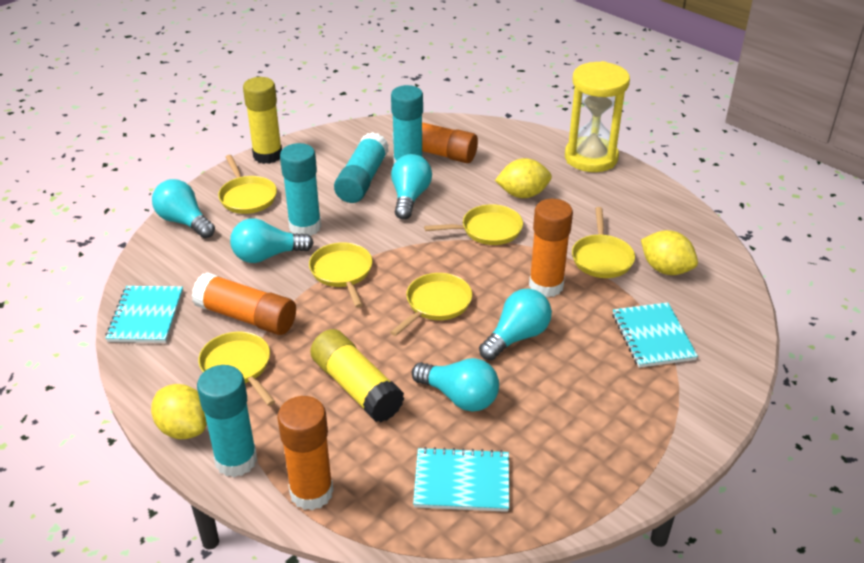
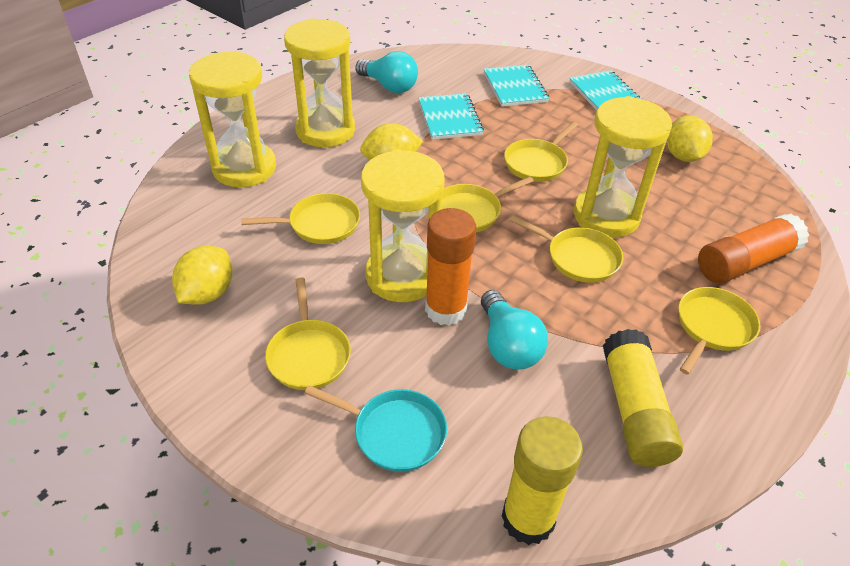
orange glue stick: 4 -> 2
turquoise glue stick: 4 -> 0
turquoise light bulb: 5 -> 2
turquoise pan: 0 -> 1
yellow hourglass: 1 -> 4

